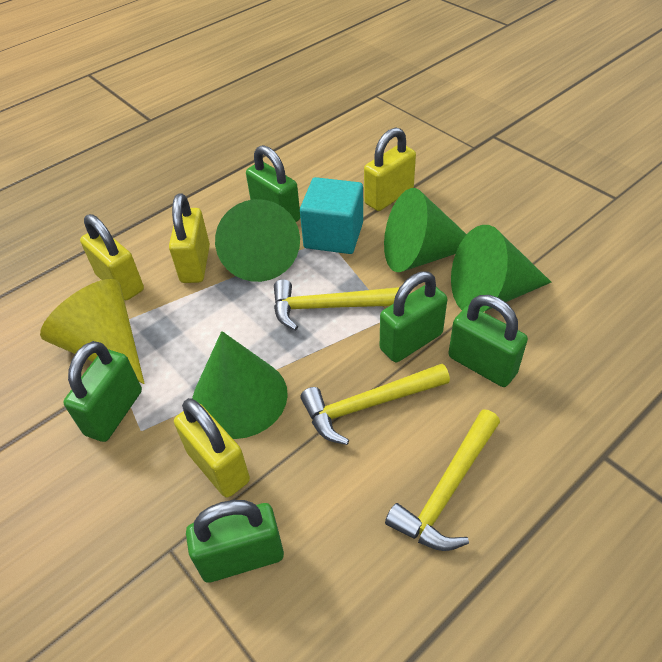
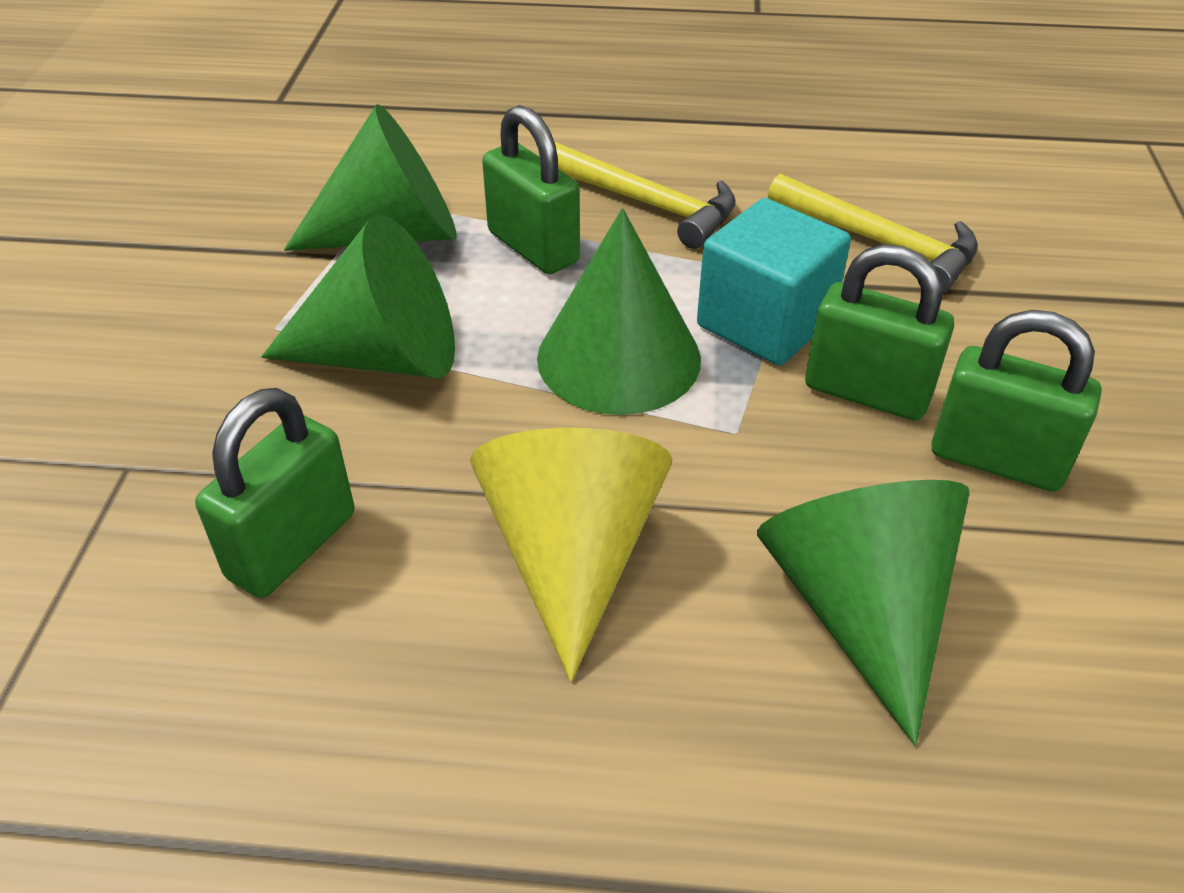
green padlock: 5 -> 4
yellow hammer: 3 -> 2
yellow padlock: 4 -> 0

